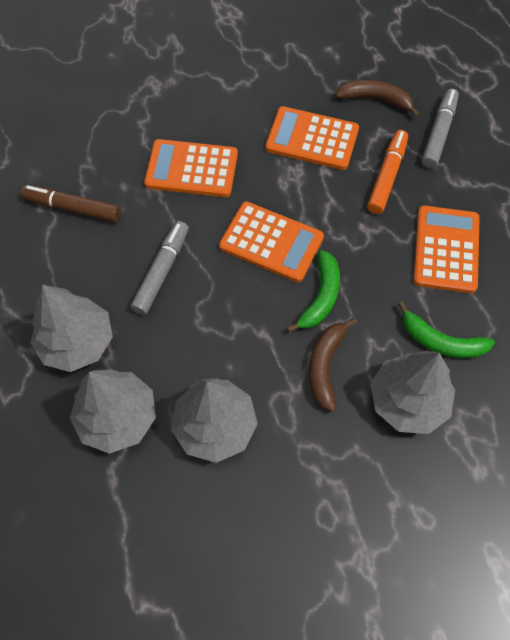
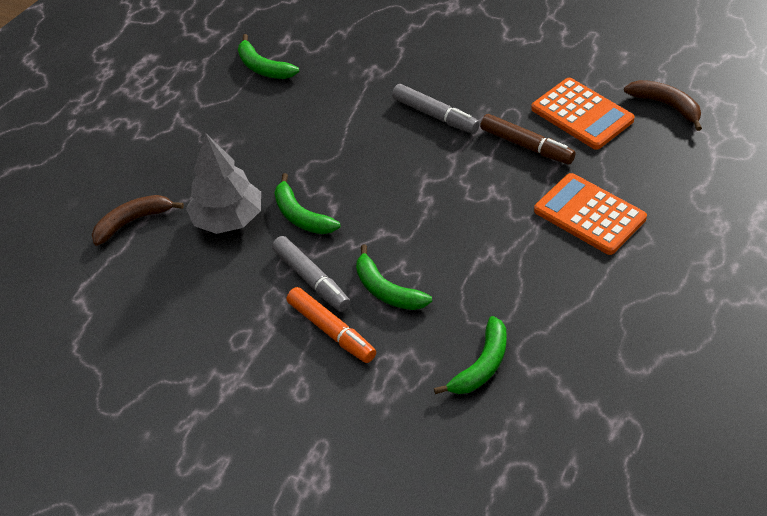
green banana: 2 -> 4
grey tree: 4 -> 1
orange calculator: 4 -> 2

